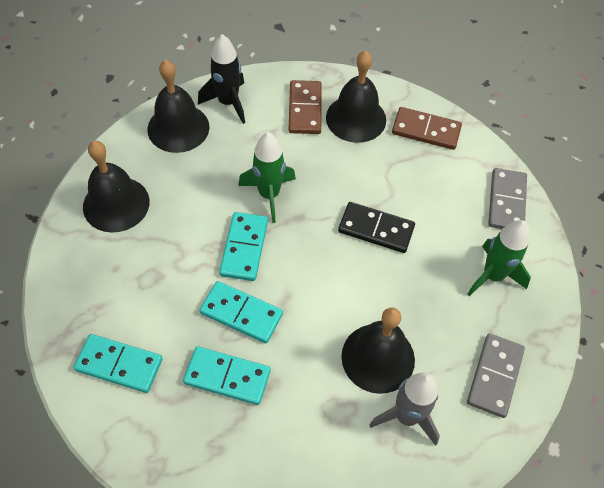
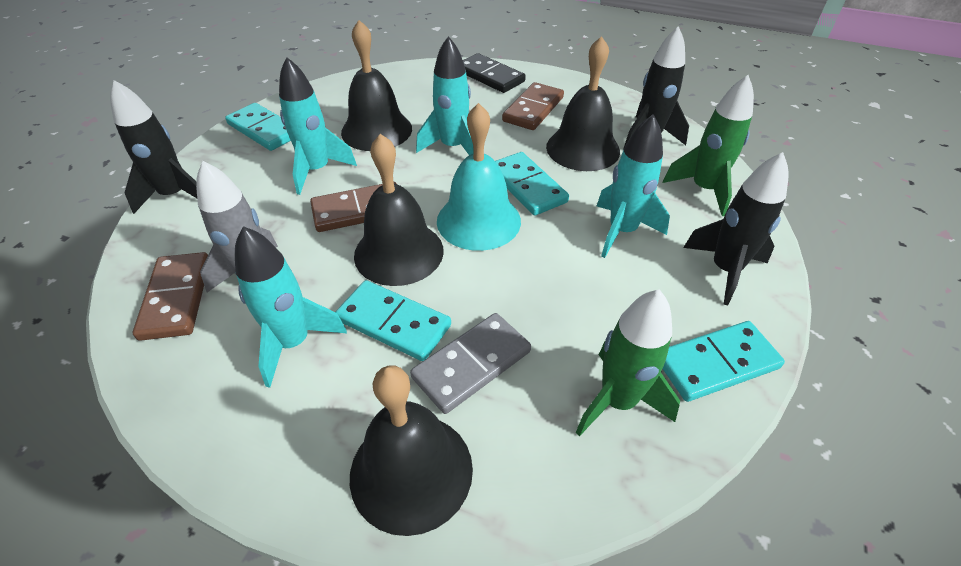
black rocket: 1 -> 3
brown domino: 2 -> 3
grey domino: 2 -> 1
turquoise bell: 0 -> 1
turquoise rocket: 0 -> 4

